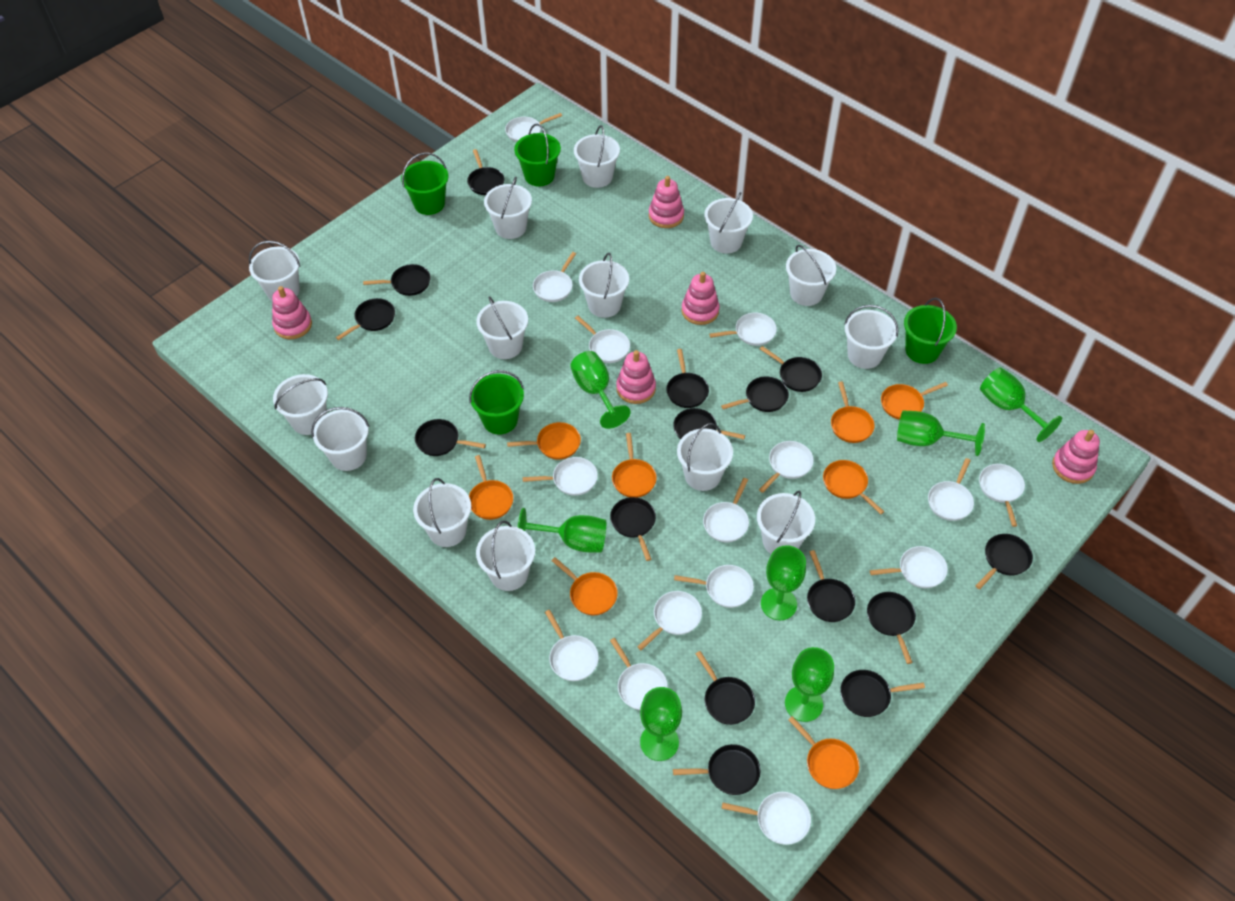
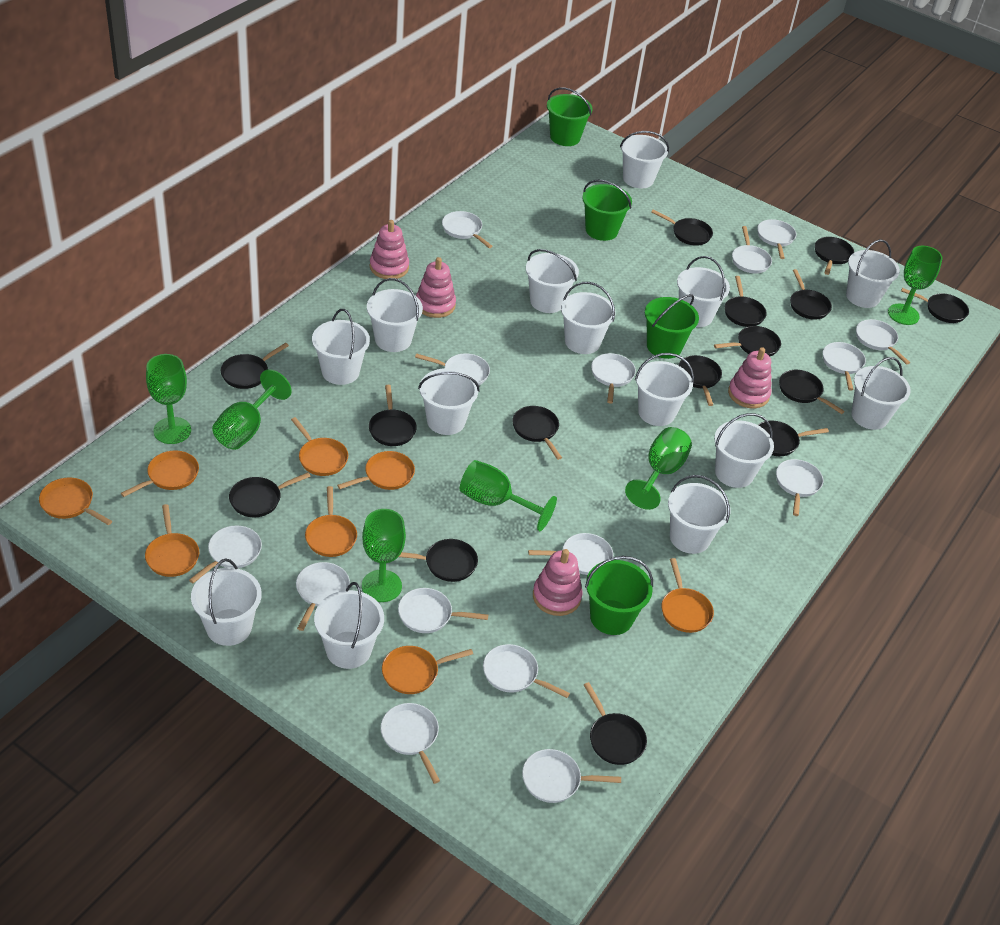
green goblet: 7 -> 6
pink stacking toy: 5 -> 4

